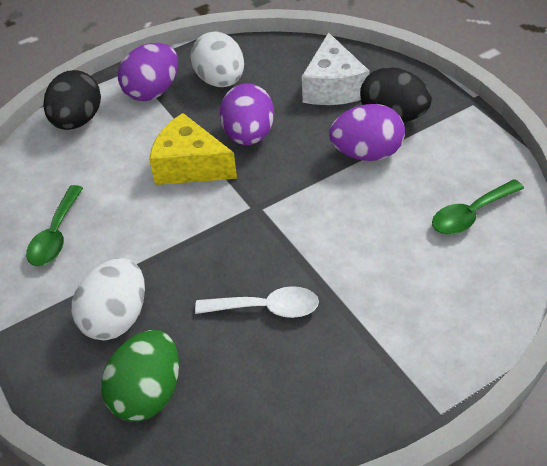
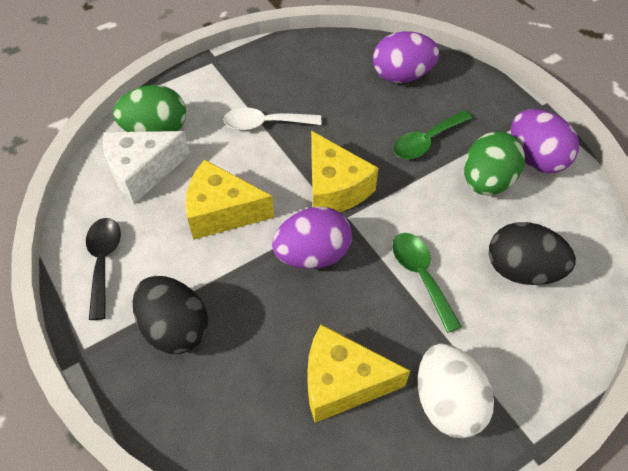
black spoon: 0 -> 1
green egg: 1 -> 2
white egg: 2 -> 1
yellow cheese: 1 -> 3

